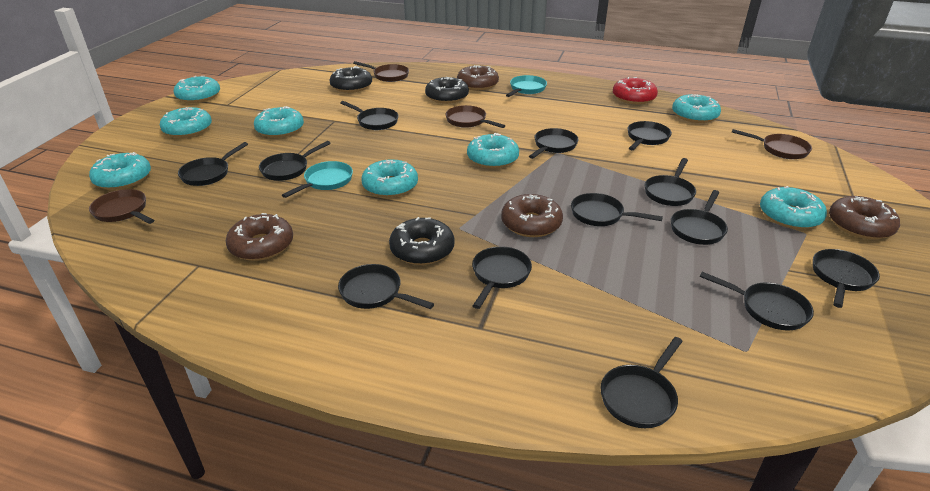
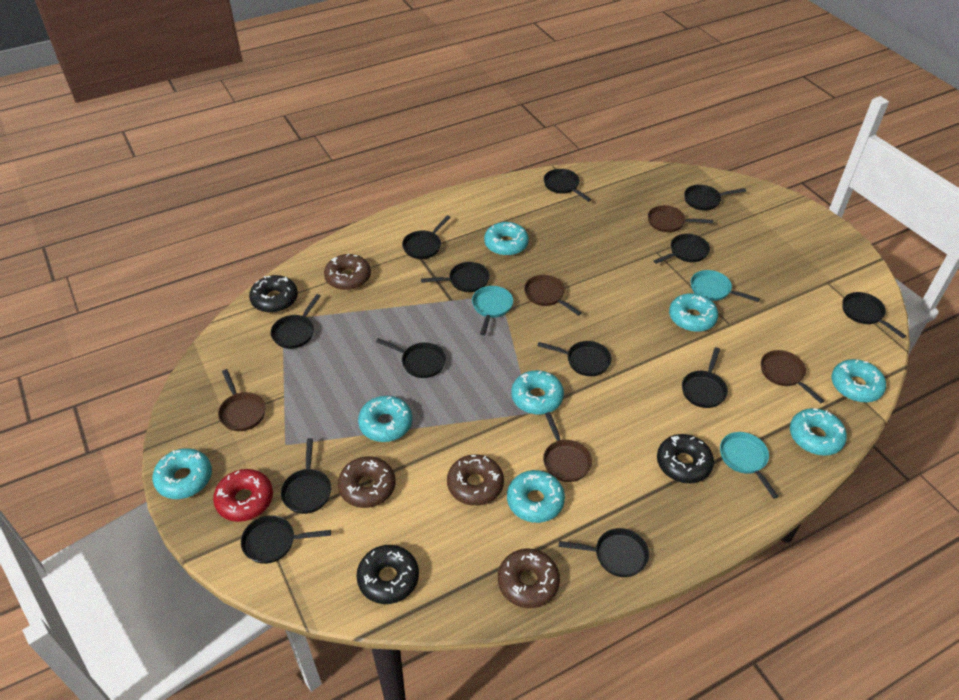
brown pan: 4 -> 5
turquoise pan: 2 -> 3

